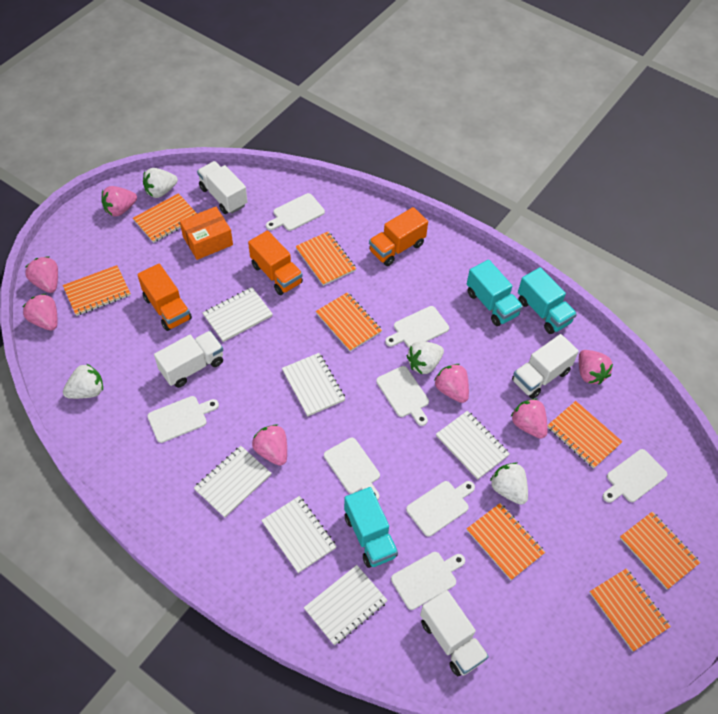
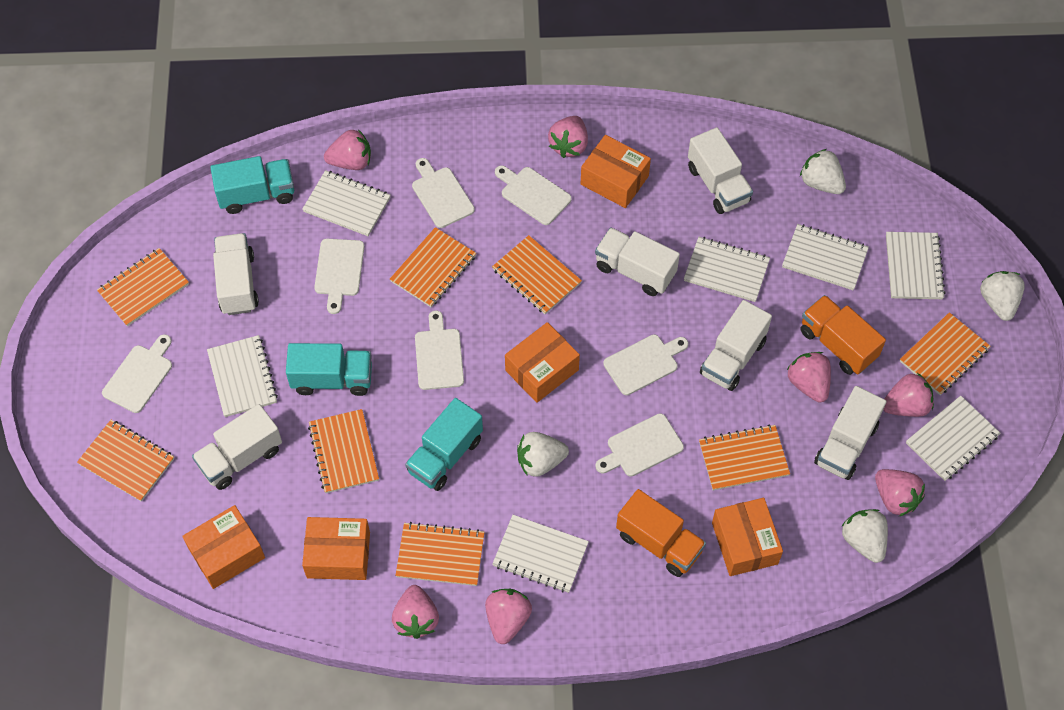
orange box: 1 -> 5
orange truck: 3 -> 2
white cutting board: 8 -> 7
white notebook: 6 -> 7
white truck: 4 -> 6

